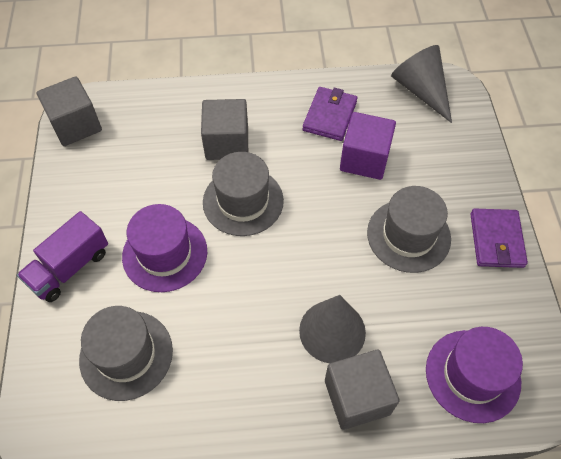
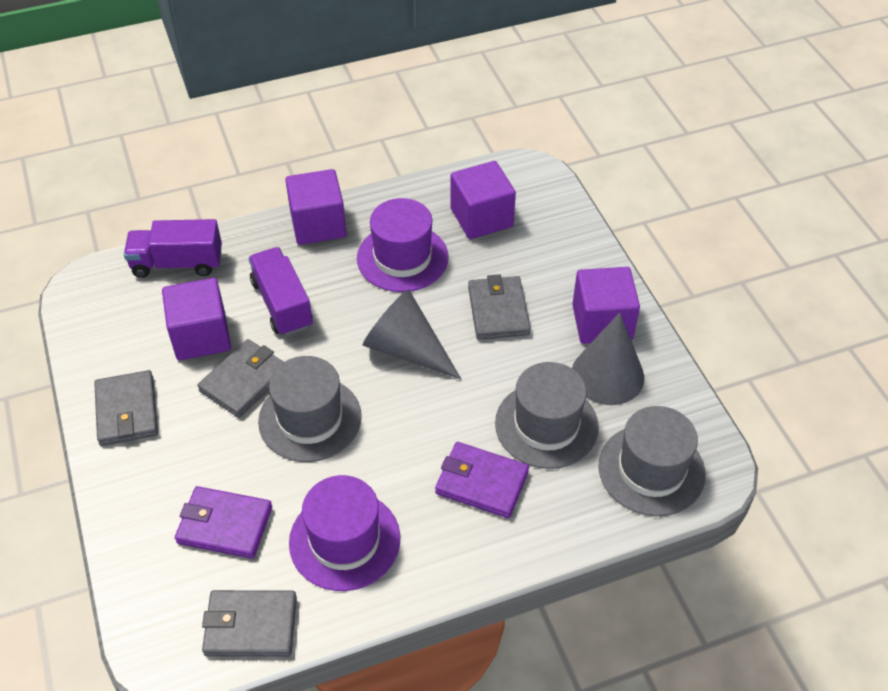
grey cube: 3 -> 0
grey wallet: 0 -> 4
purple cube: 1 -> 4
purple truck: 1 -> 2

